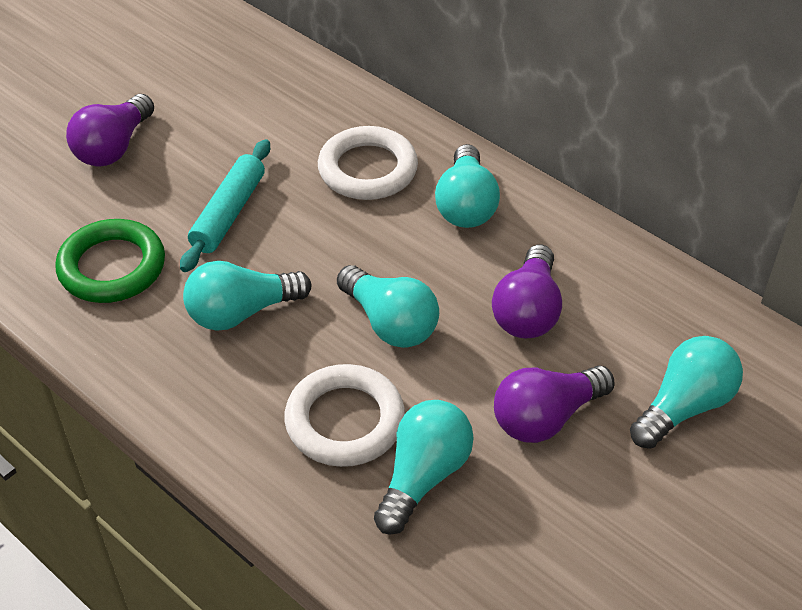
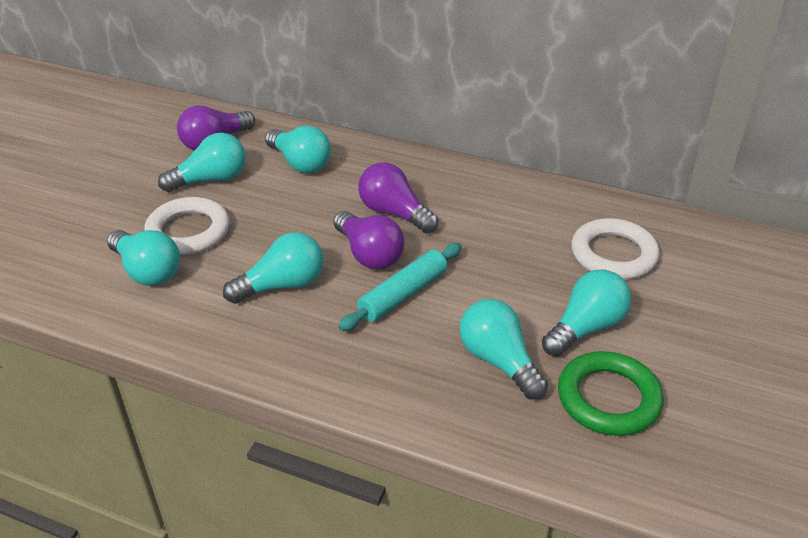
turquoise light bulb: 5 -> 6

